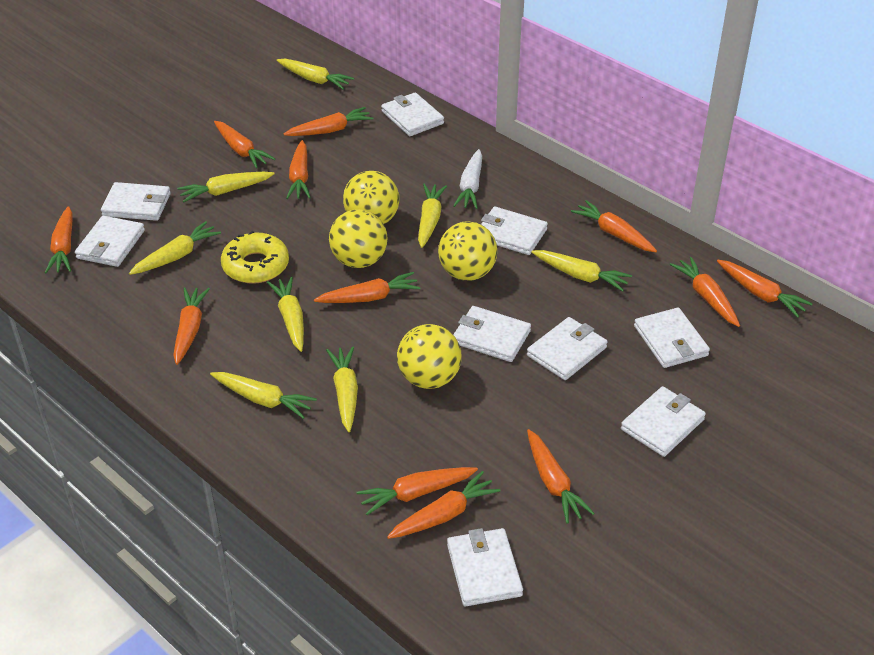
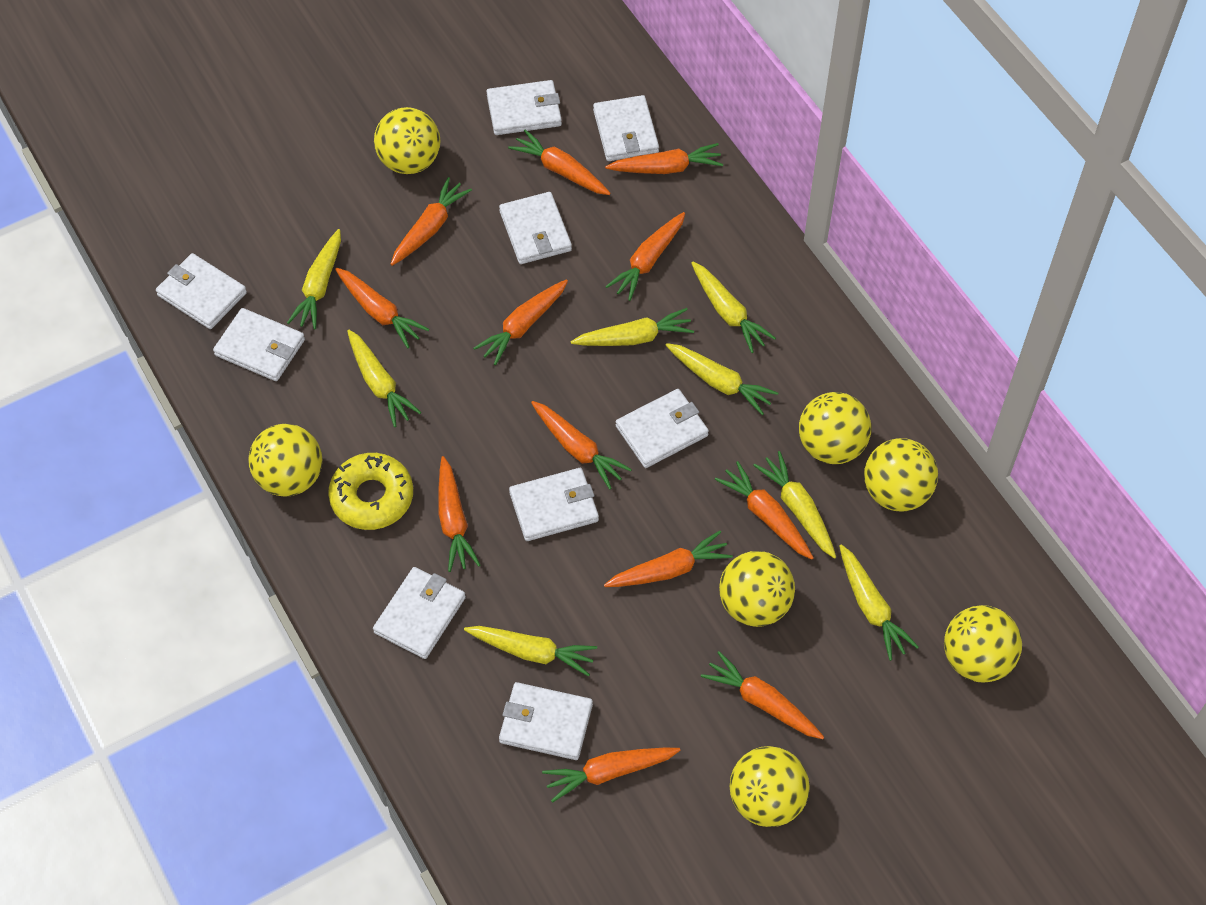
white carrot: 1 -> 0
yellow ball: 4 -> 7

